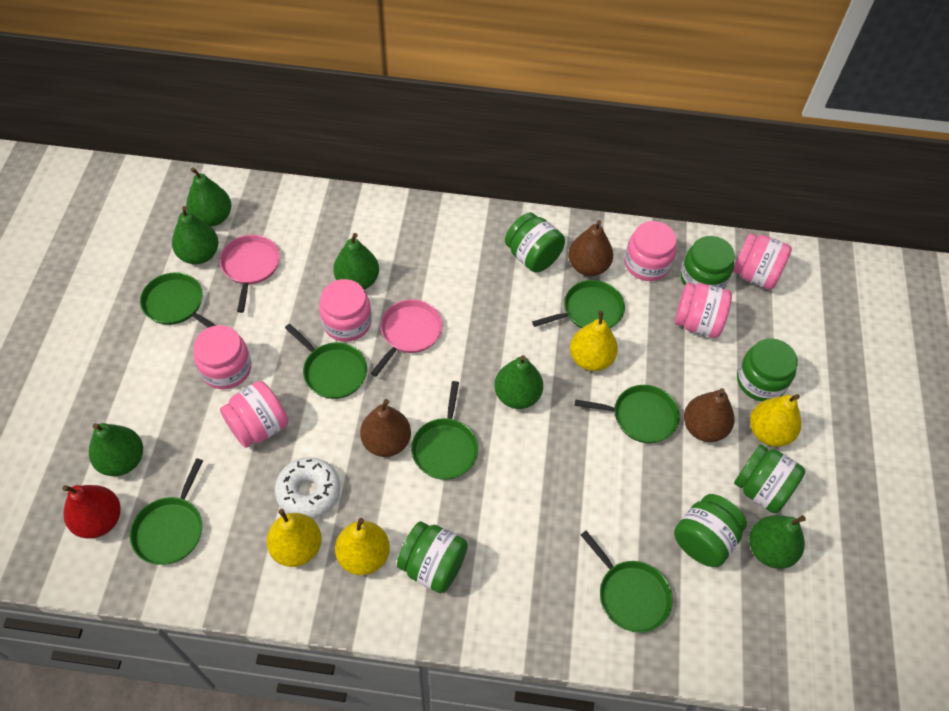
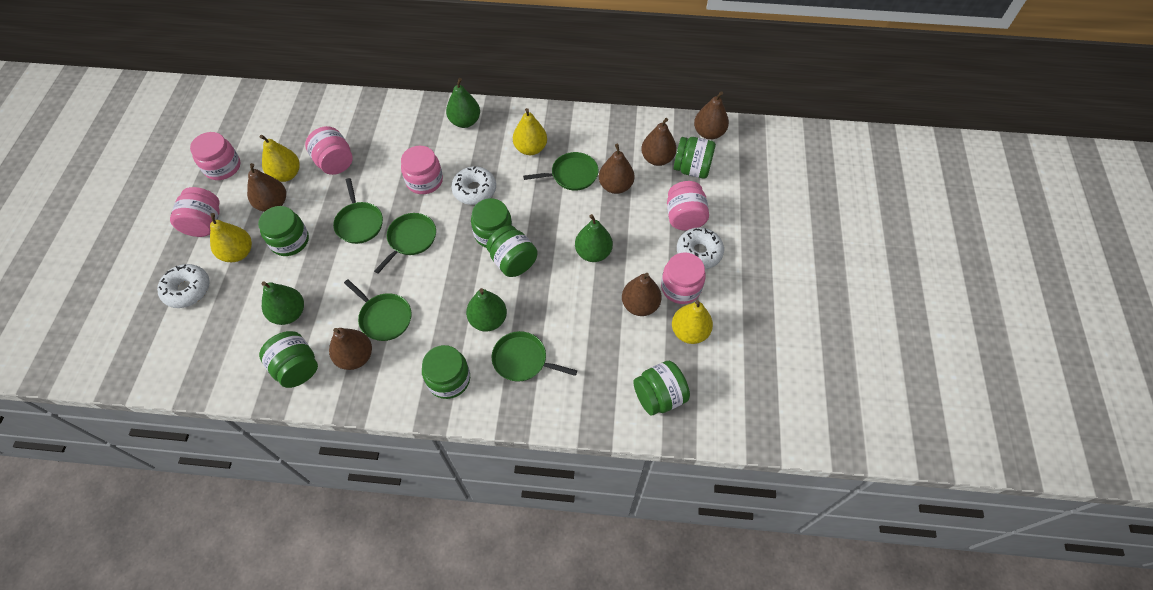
brown pear: 3 -> 6
green jar: 6 -> 7
green pan: 7 -> 5
green pear: 6 -> 4
pink pan: 2 -> 0
red pear: 1 -> 0
white donut: 1 -> 3

